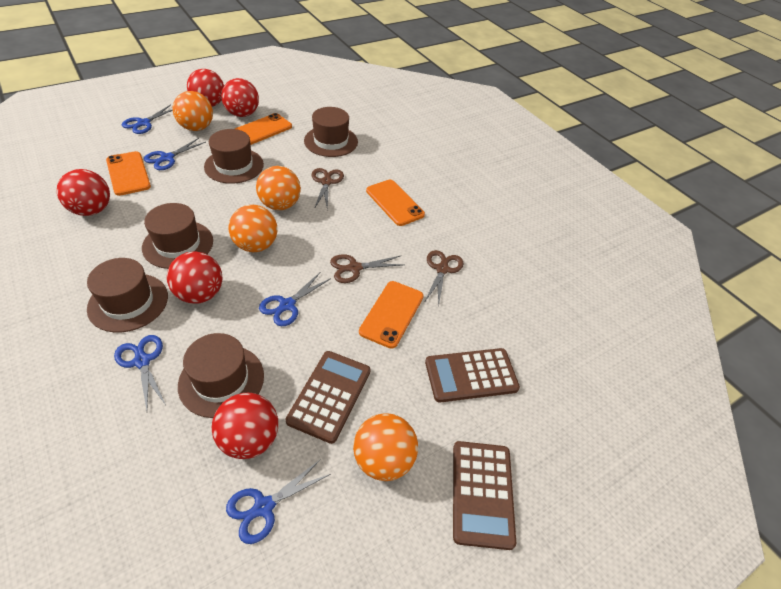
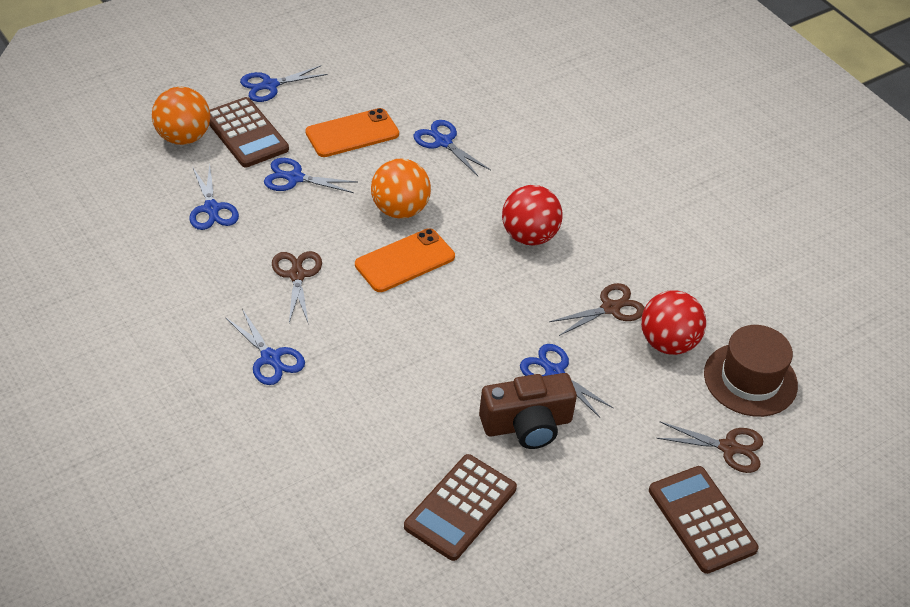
blue scissors: 5 -> 6
brown camera: 0 -> 1
brown hat: 5 -> 1
orange ball: 4 -> 2
orange phone: 4 -> 2
red ball: 5 -> 2

